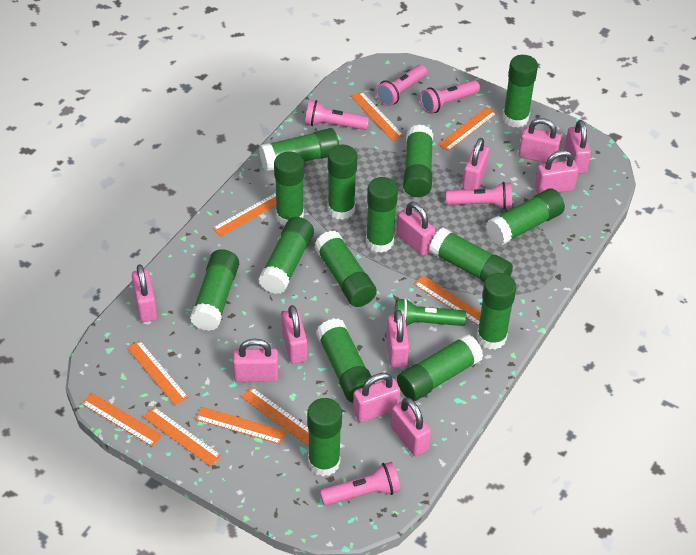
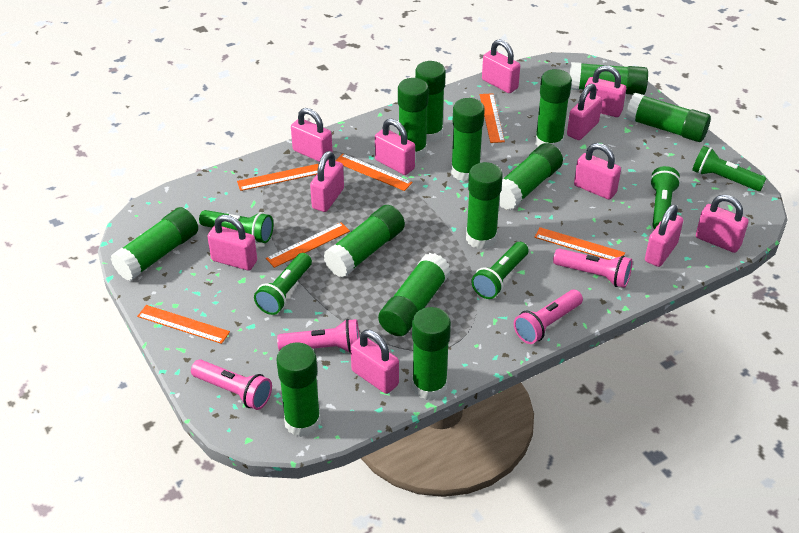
green flashlight: 1 -> 5
green glue stick: 15 -> 13
orange ruler: 9 -> 6
pink flashlight: 5 -> 4

